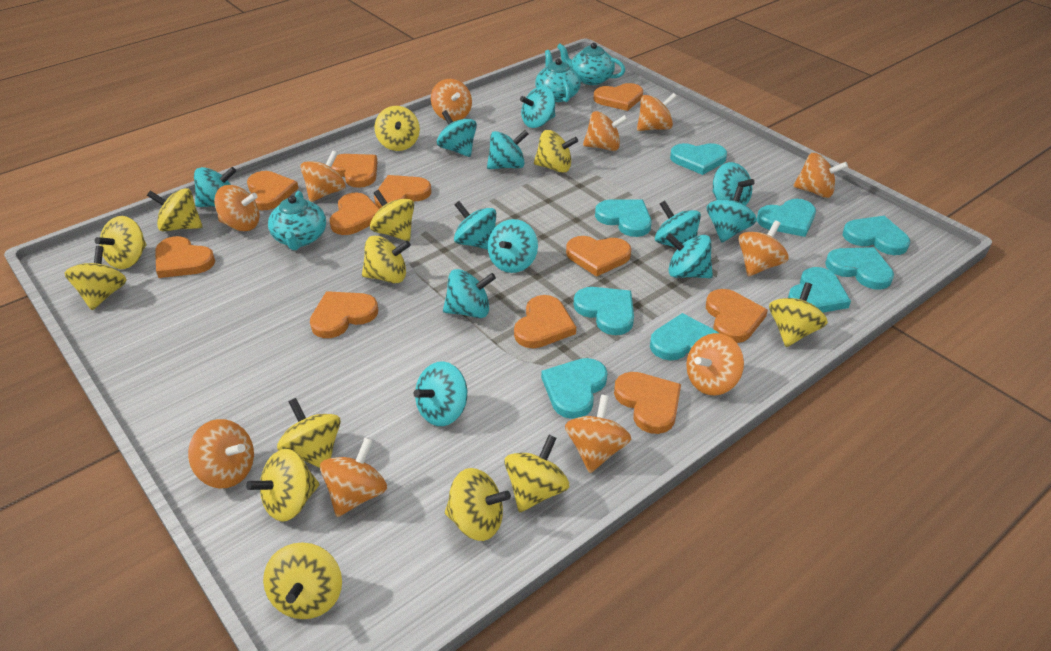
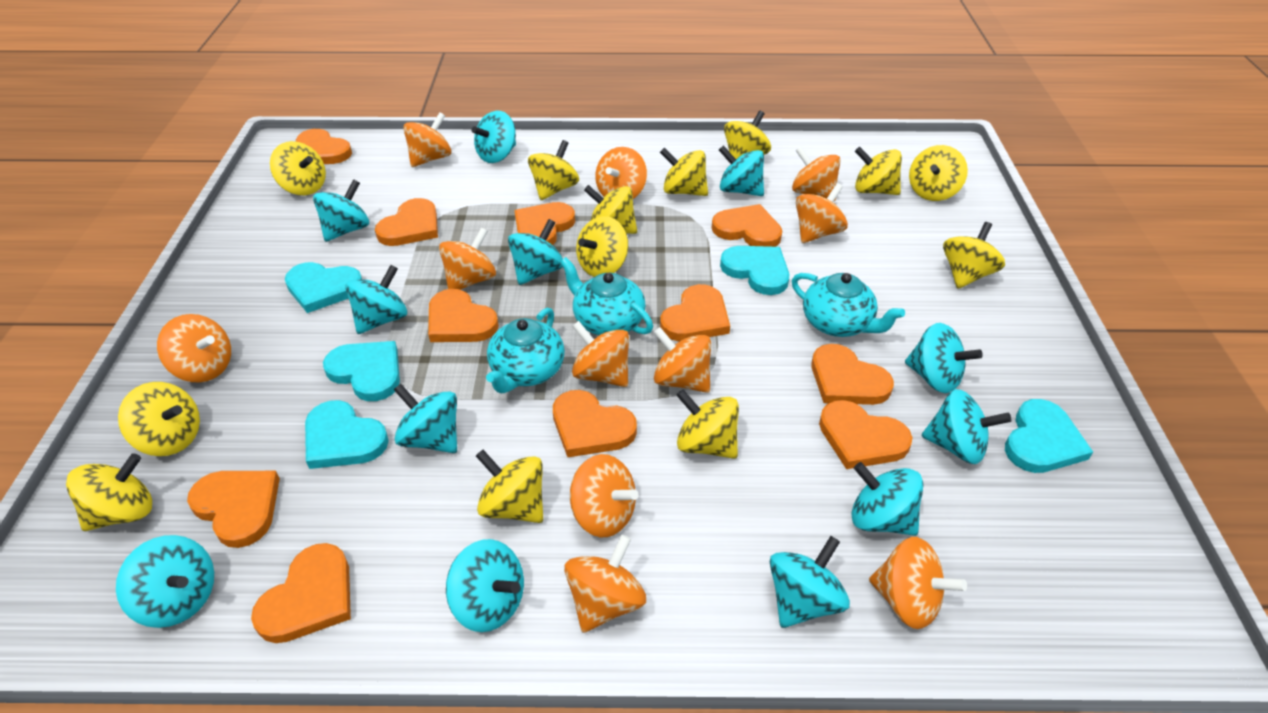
turquoise heart: 9 -> 5

